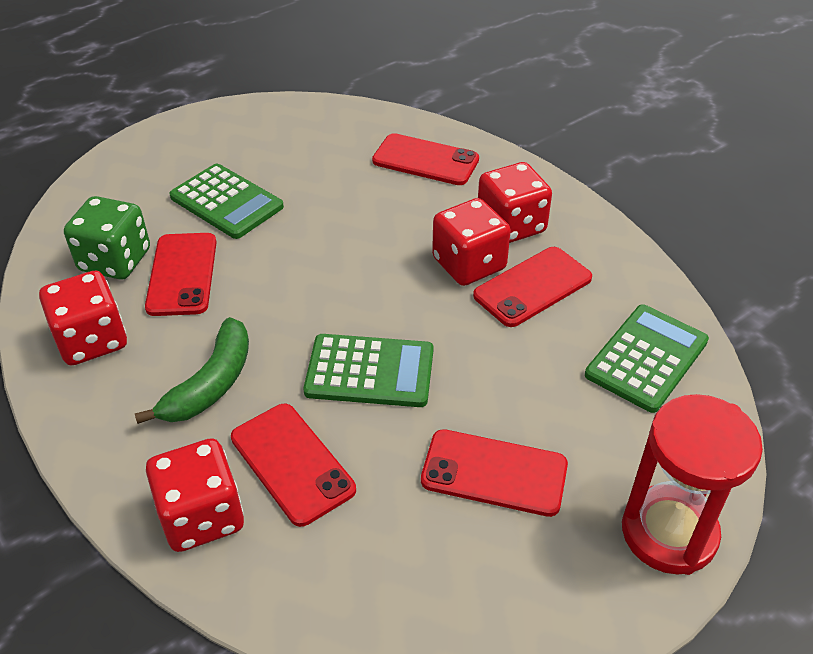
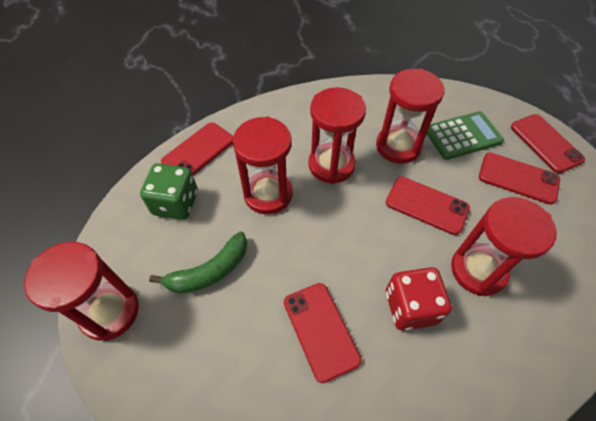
green calculator: 3 -> 1
red dice: 4 -> 1
red hourglass: 1 -> 5

